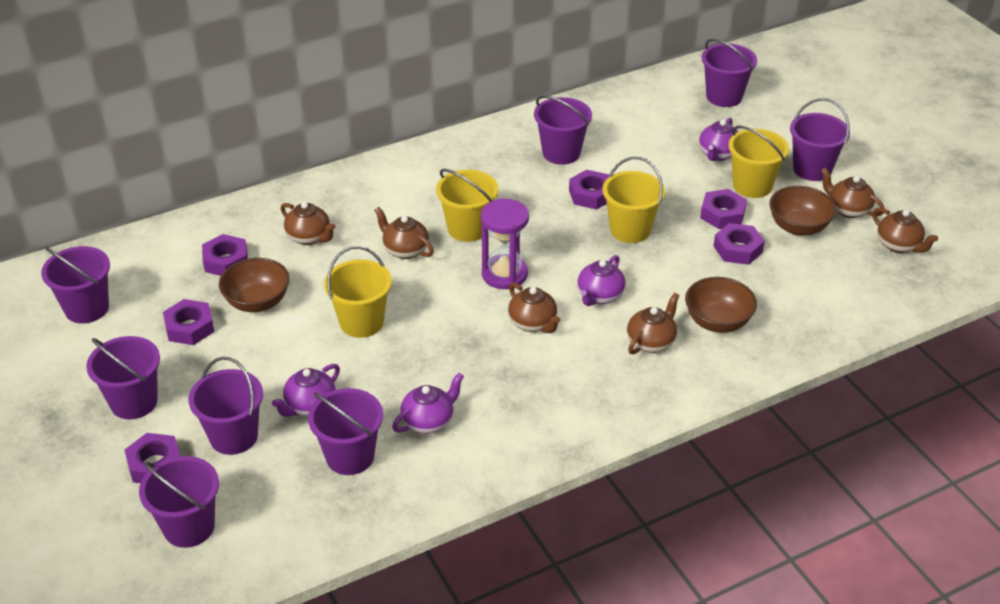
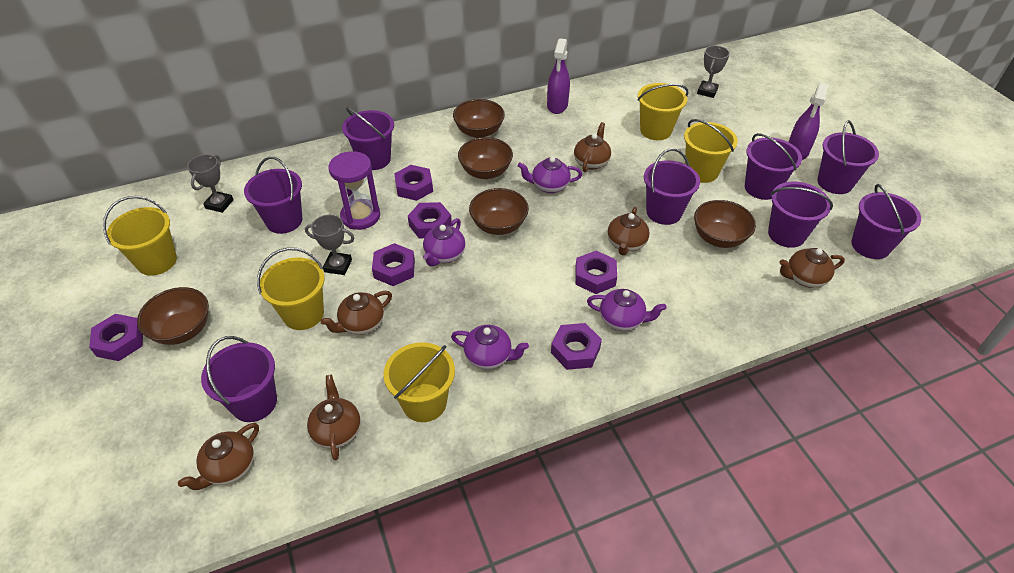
brown bowl: 3 -> 5
grey trophy: 0 -> 3
purple spray bottle: 0 -> 2
yellow bucket: 4 -> 5

